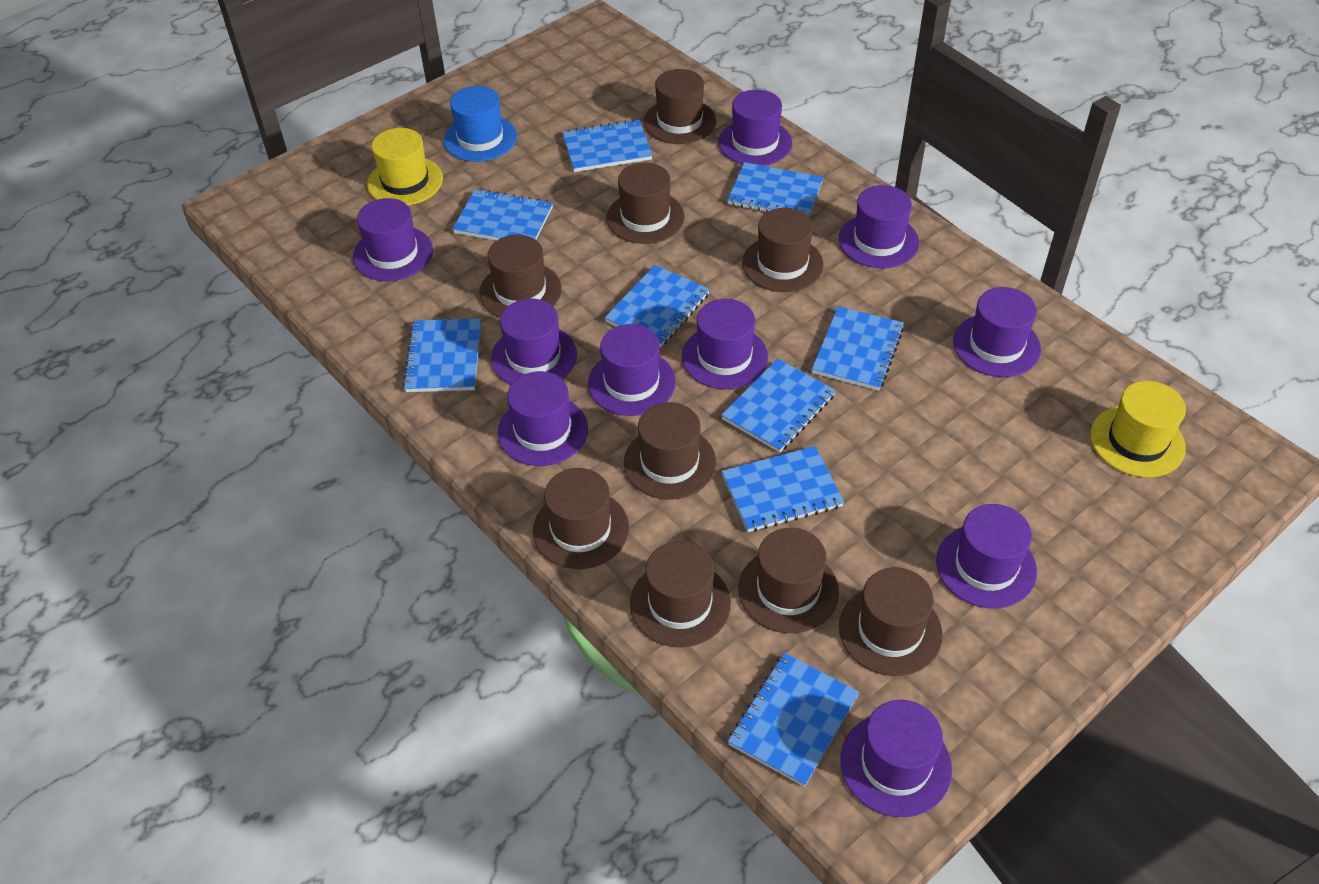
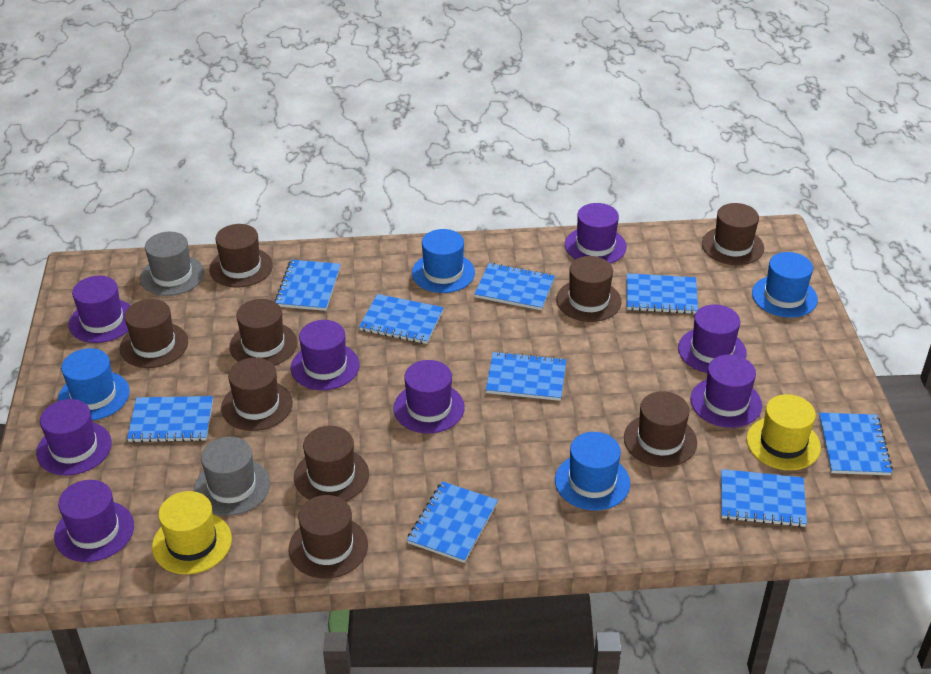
blue hat: 1 -> 4
grey hat: 0 -> 2
purple hat: 10 -> 8

